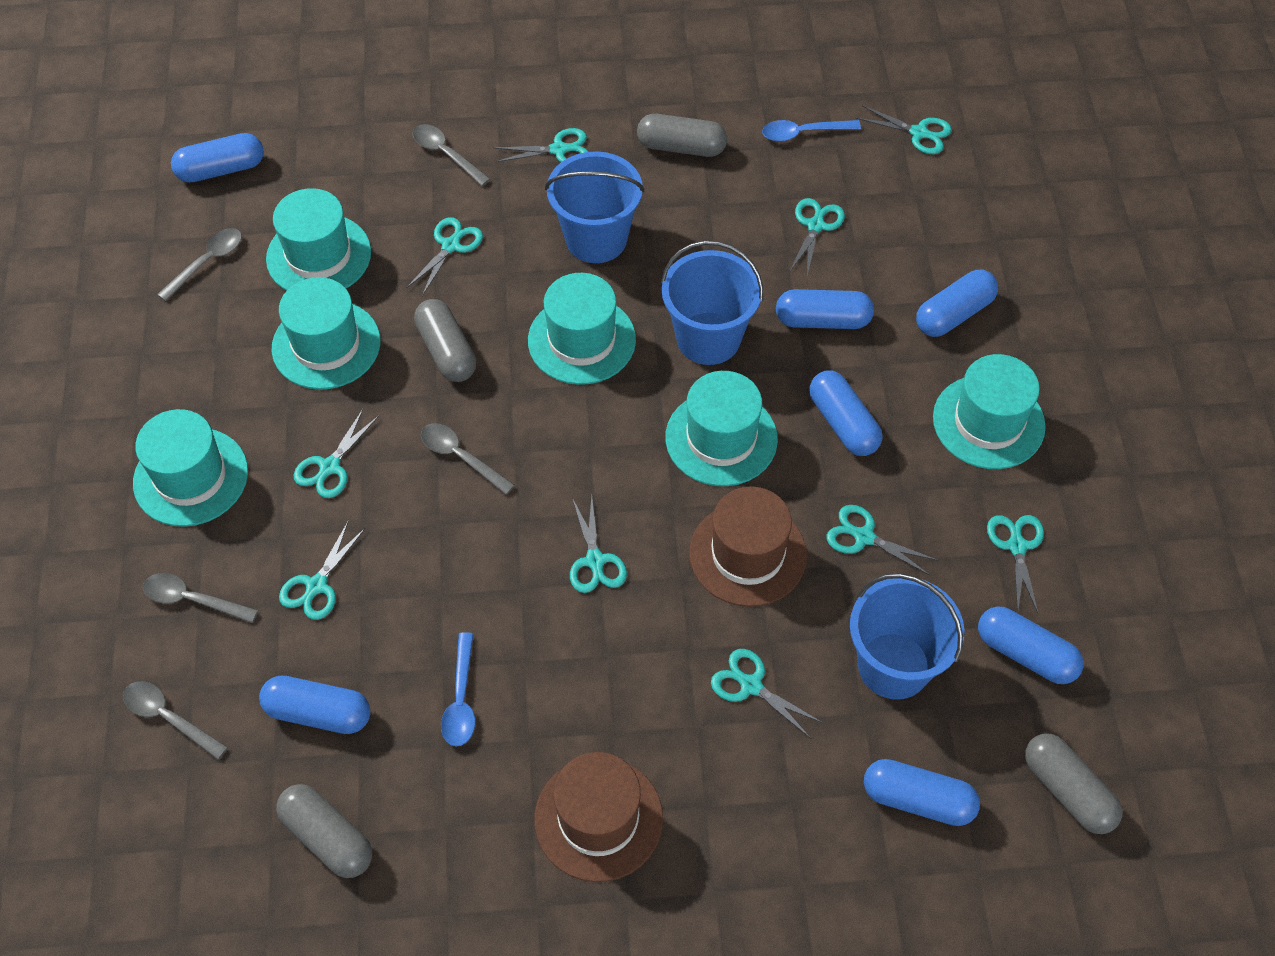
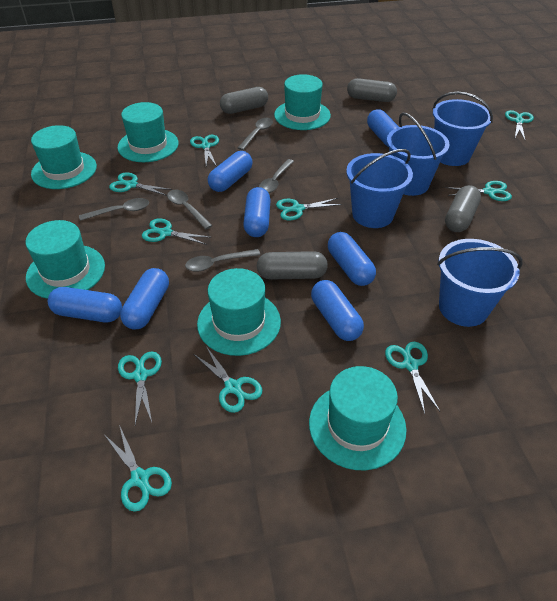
blue bucket: 3 -> 4
blue spoon: 2 -> 0
brown hat: 2 -> 0

